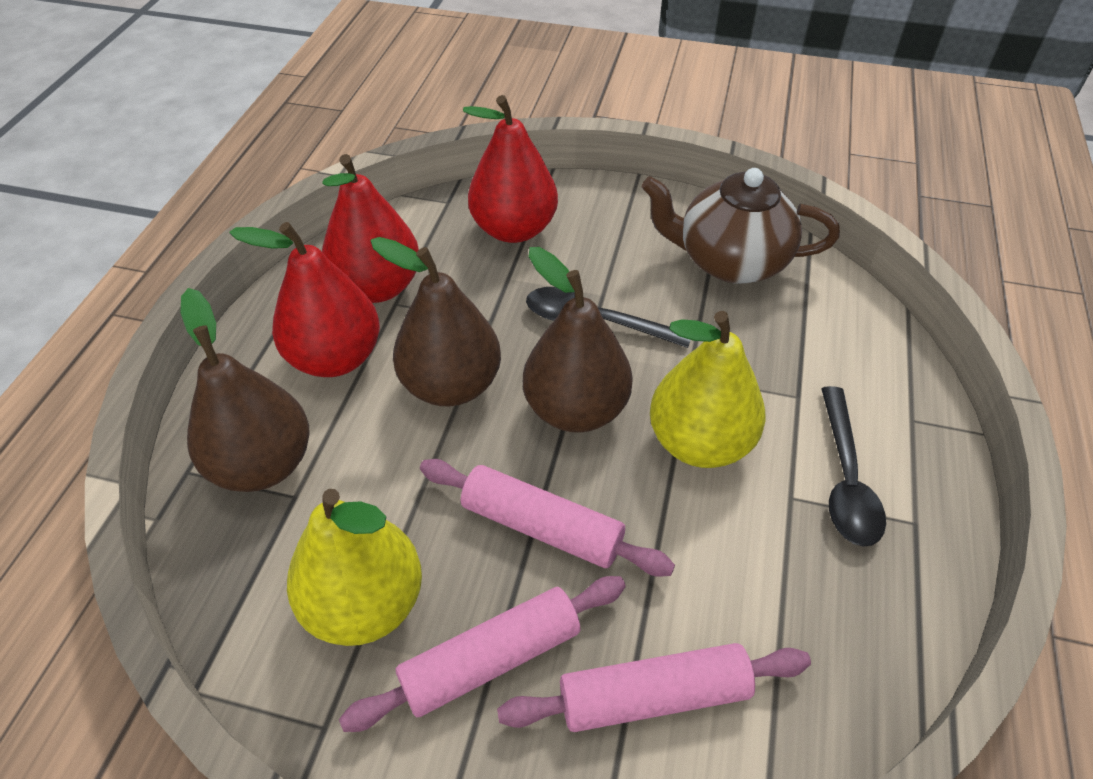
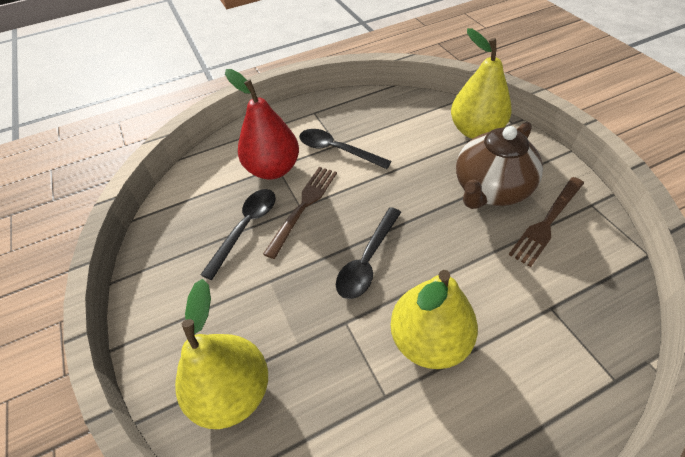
black spoon: 2 -> 3
brown fork: 0 -> 2
brown pear: 3 -> 0
pink rolling pin: 3 -> 0
red pear: 3 -> 1
yellow pear: 2 -> 3

